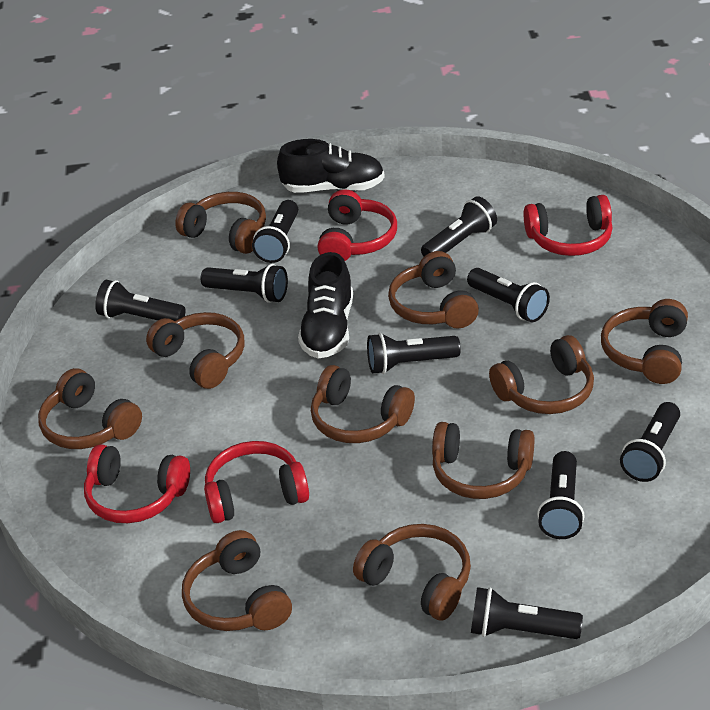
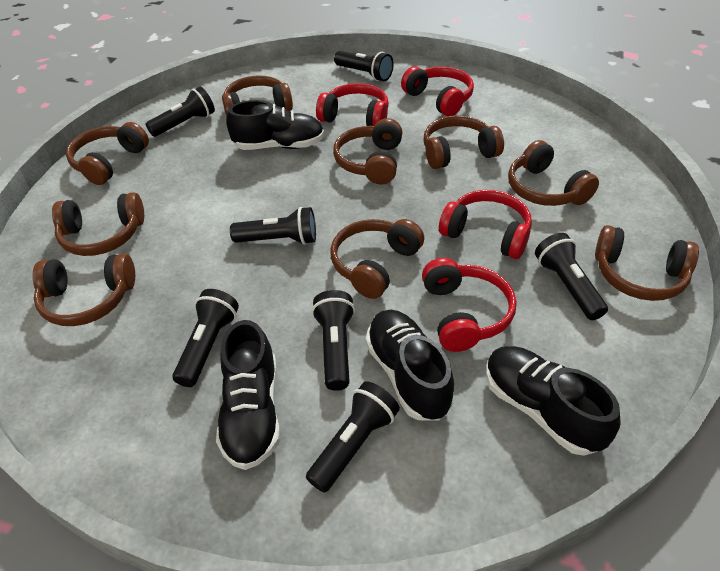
black flashlight: 9 -> 7
black shoe: 2 -> 4
brown headphones: 10 -> 9

